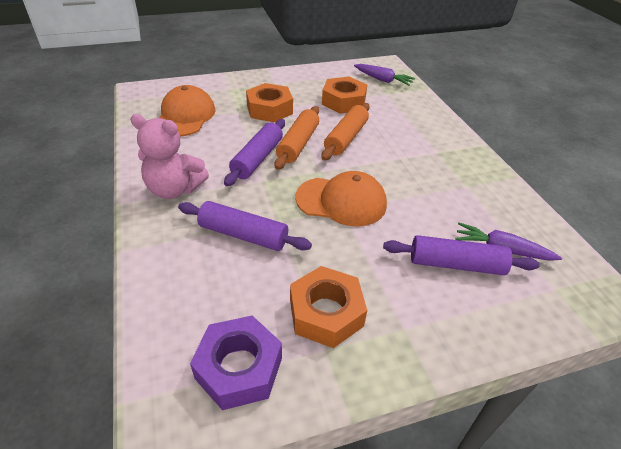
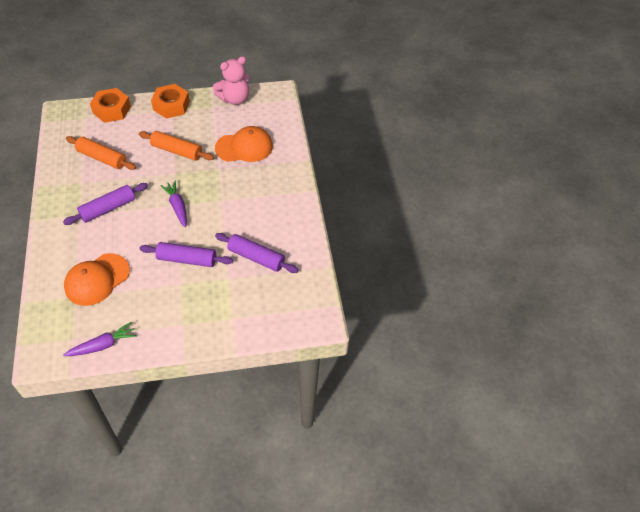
orange nut: 3 -> 2
purple nut: 1 -> 0

